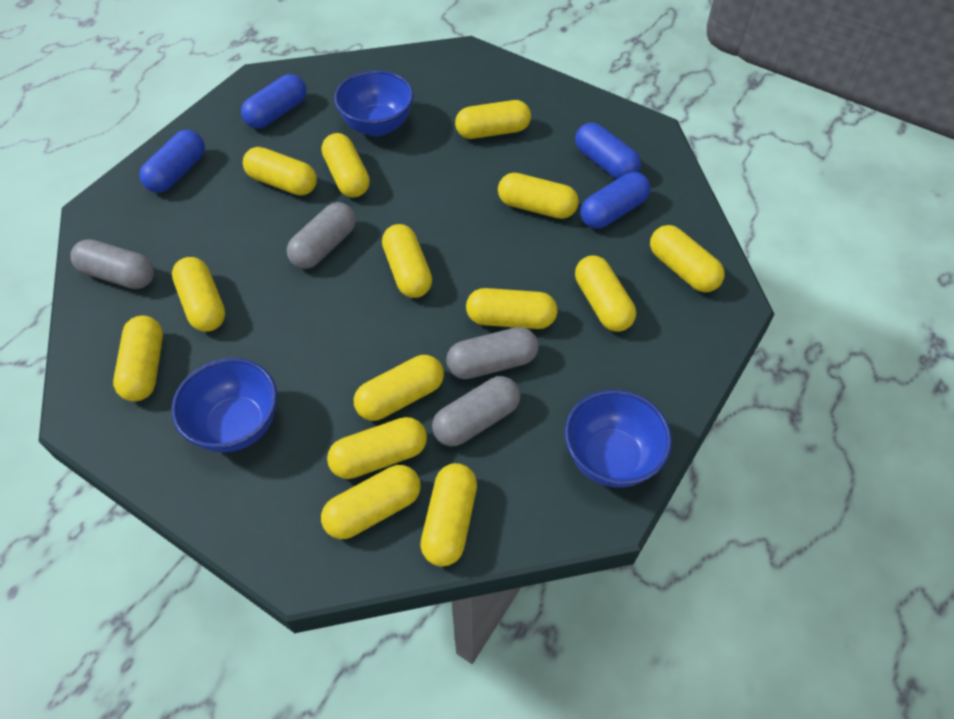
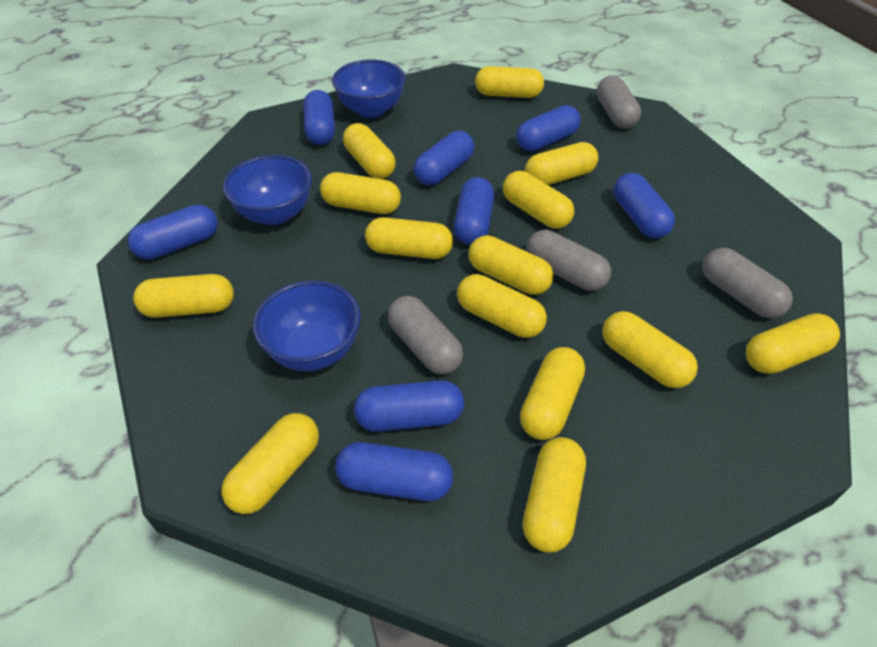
blue capsule: 4 -> 8

